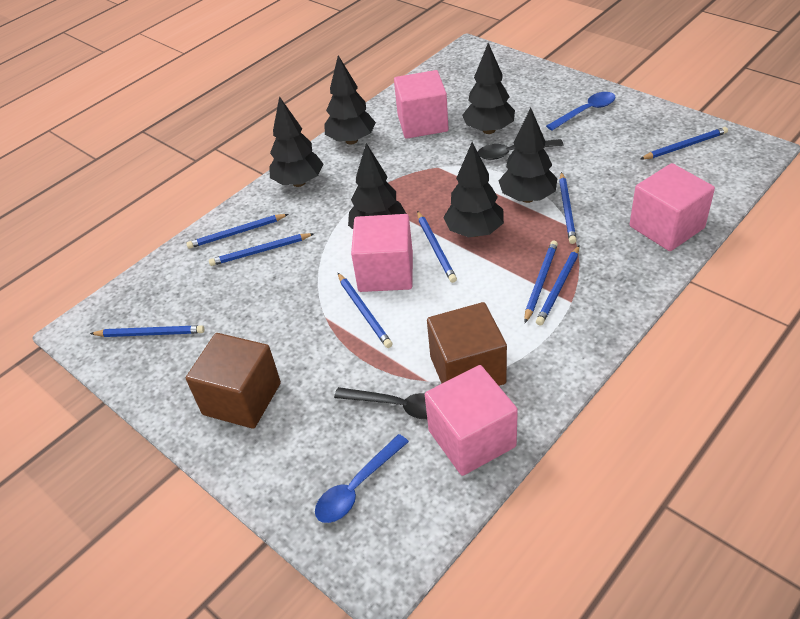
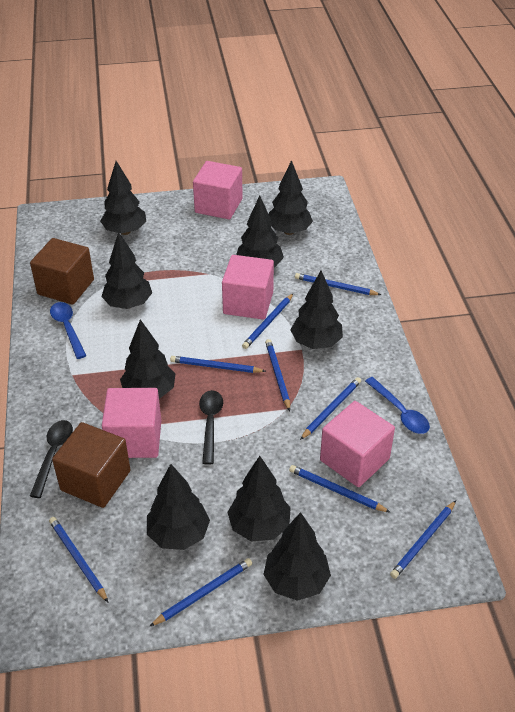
black tree: 6 -> 9

